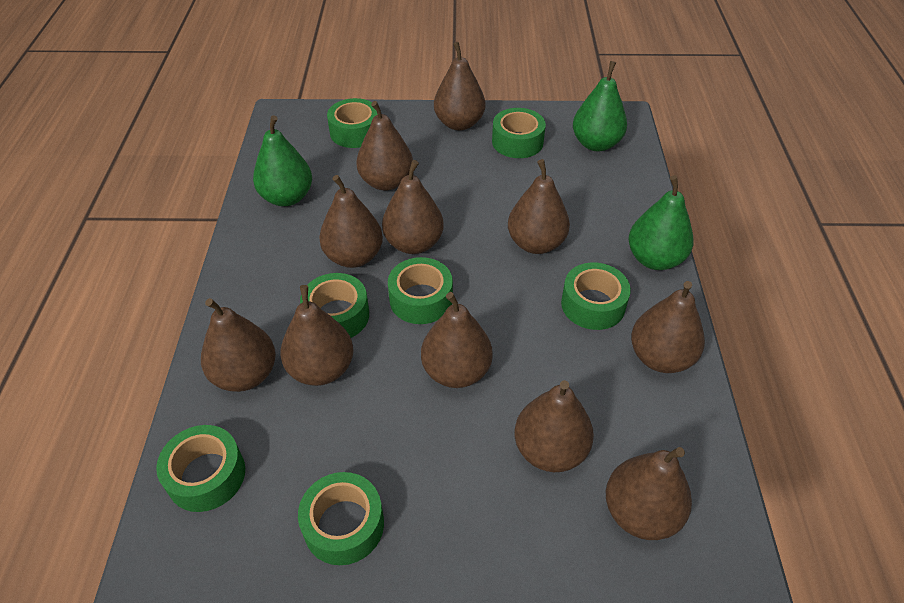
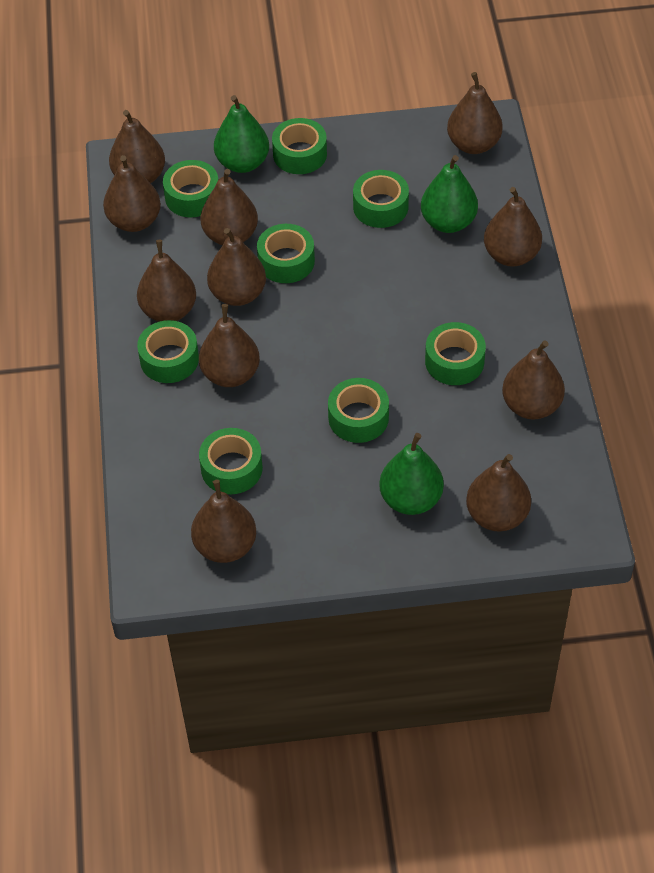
green tape: 7 -> 8

